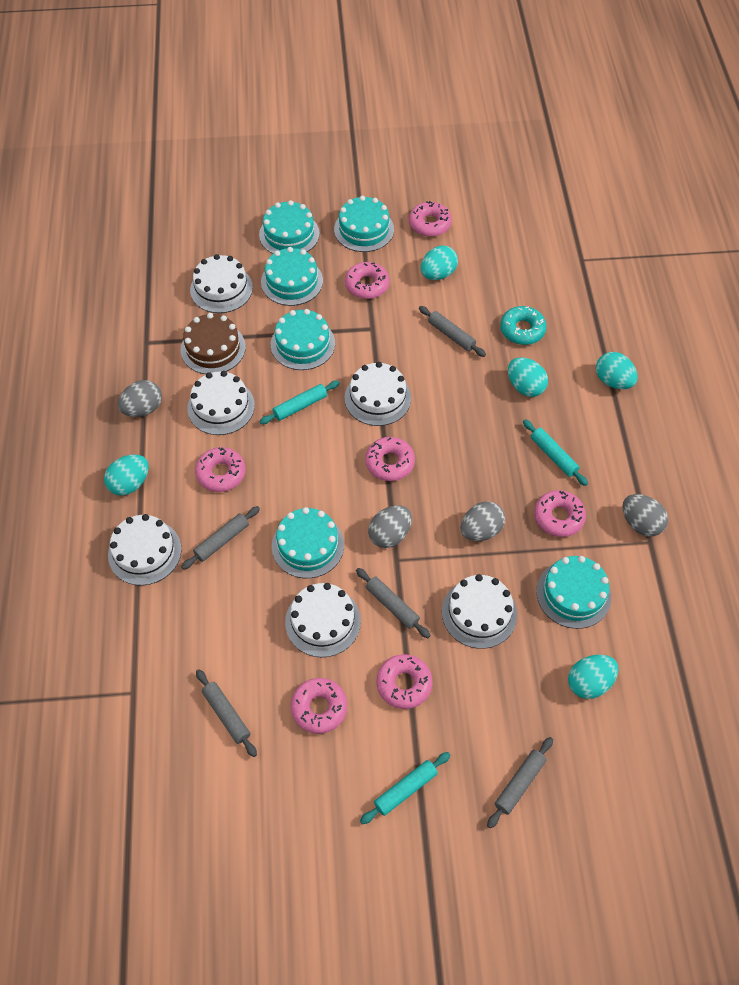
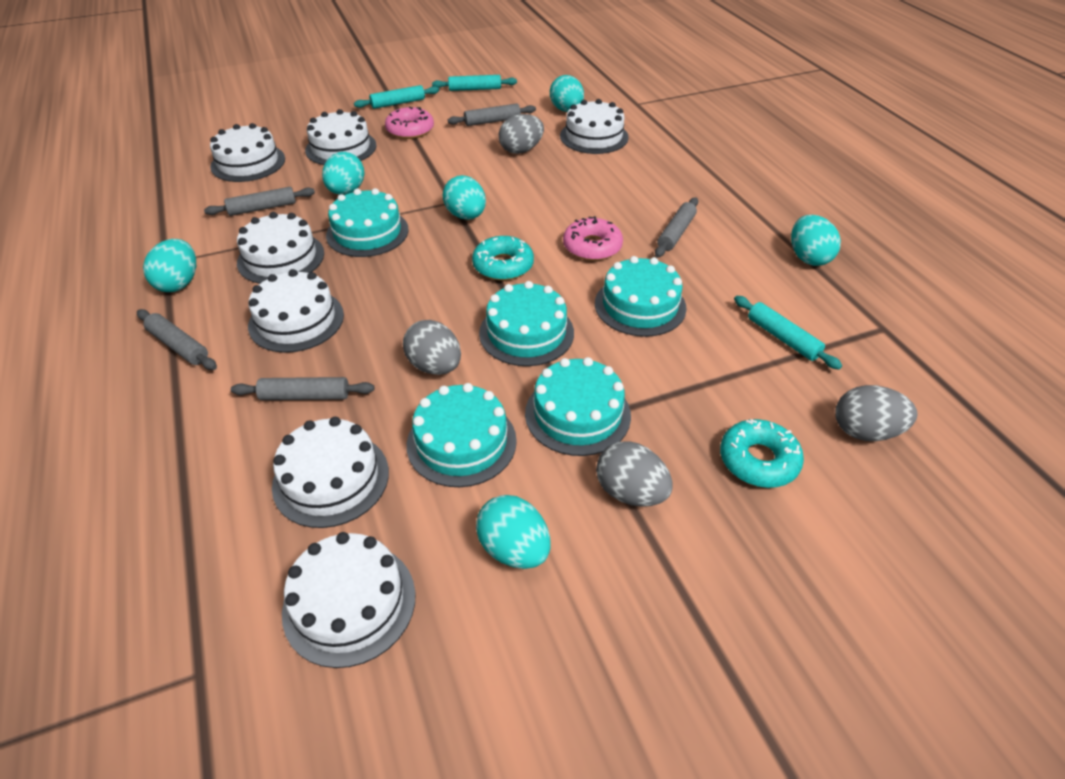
brown cake: 1 -> 0
pink donut: 7 -> 2
turquoise cake: 6 -> 5
turquoise donut: 1 -> 2
turquoise egg: 5 -> 6
white cake: 6 -> 7

